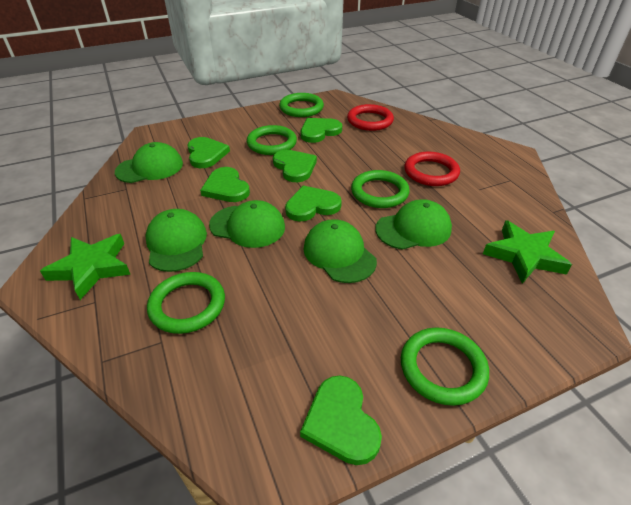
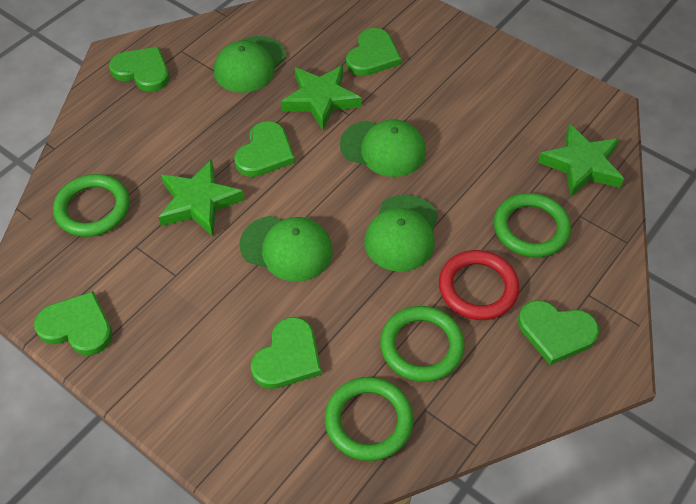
green cap: 5 -> 4
green ring: 5 -> 4
green star: 2 -> 3
red ring: 2 -> 1

